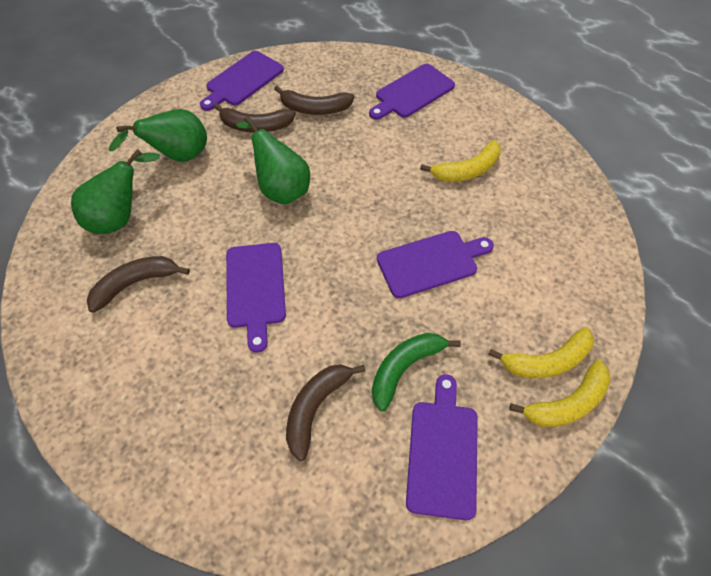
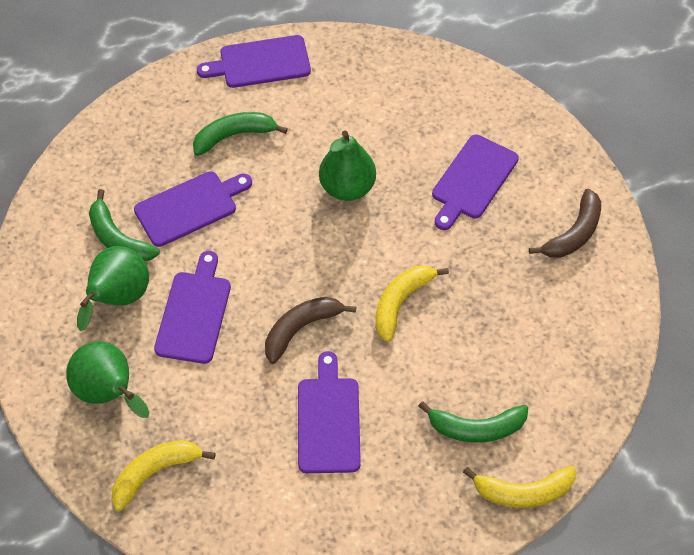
brown banana: 4 -> 2
green banana: 1 -> 3

